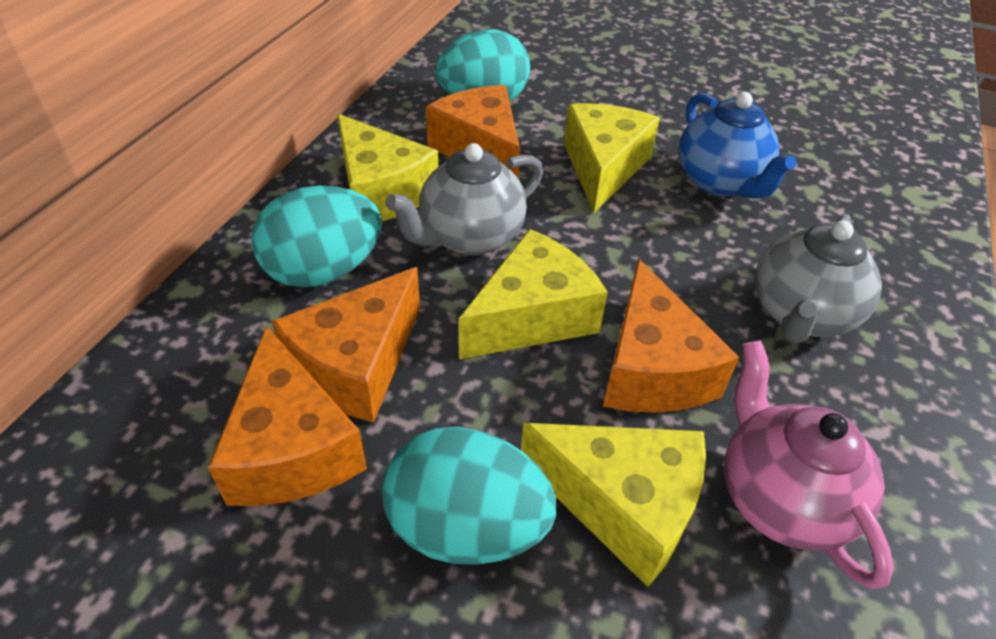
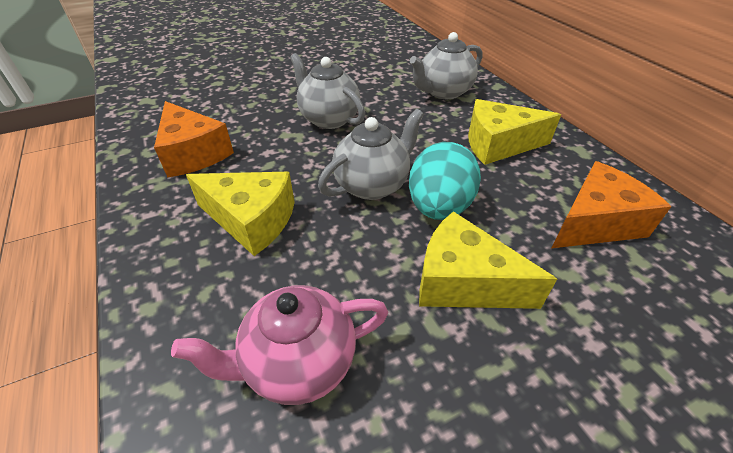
blue teapot: 1 -> 0
grey teapot: 2 -> 3
orange cheese: 4 -> 2
turquoise egg: 3 -> 1
yellow cheese: 4 -> 3

